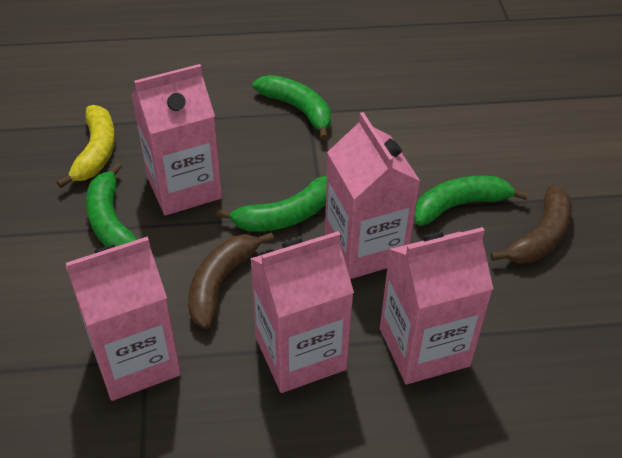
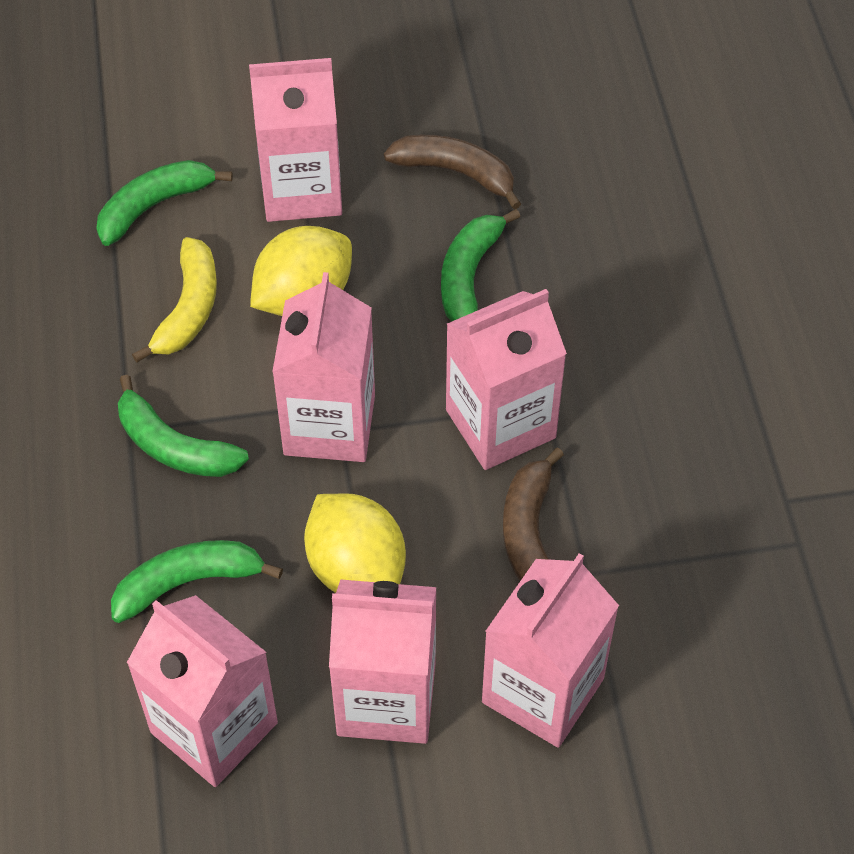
pink carton: 5 -> 6
yellow lemon: 0 -> 2

